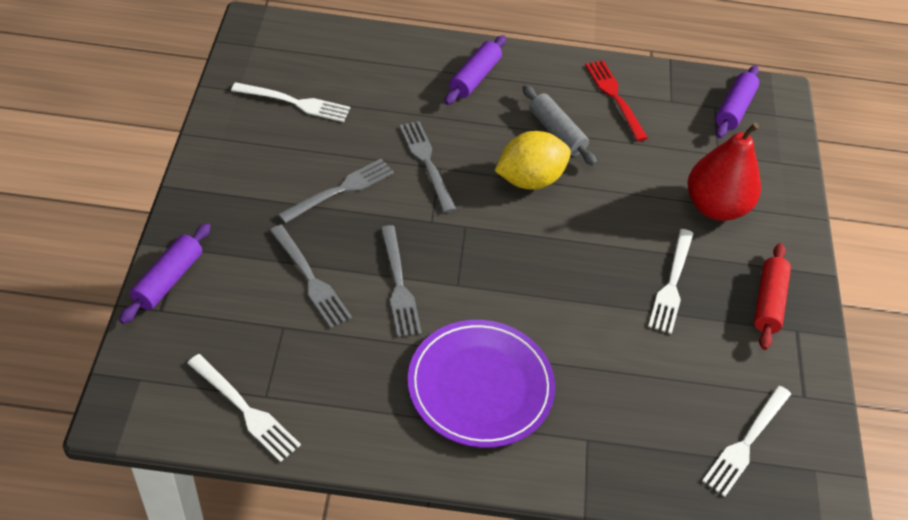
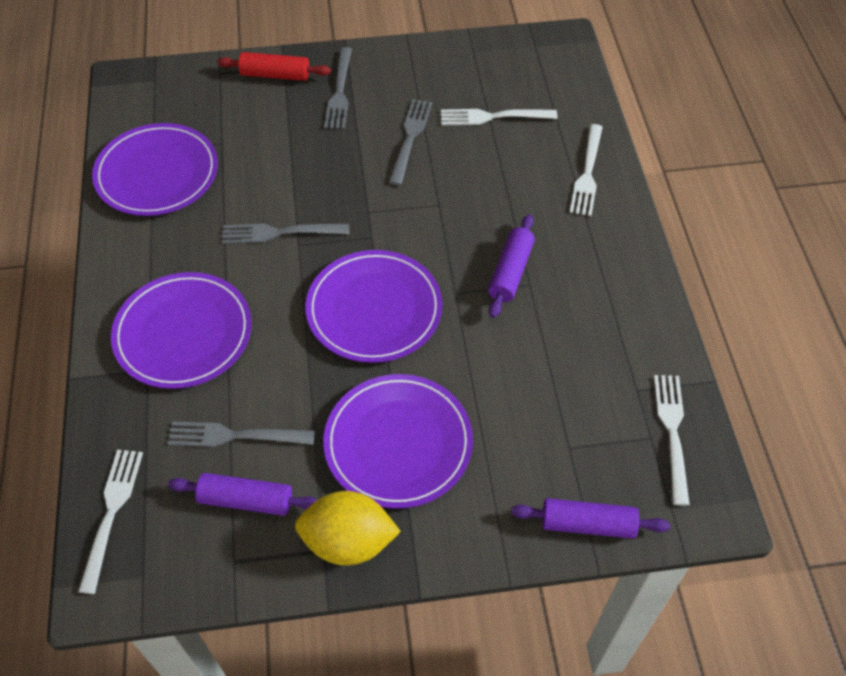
grey rolling pin: 1 -> 0
purple plate: 1 -> 4
red fork: 1 -> 0
red pear: 1 -> 0

